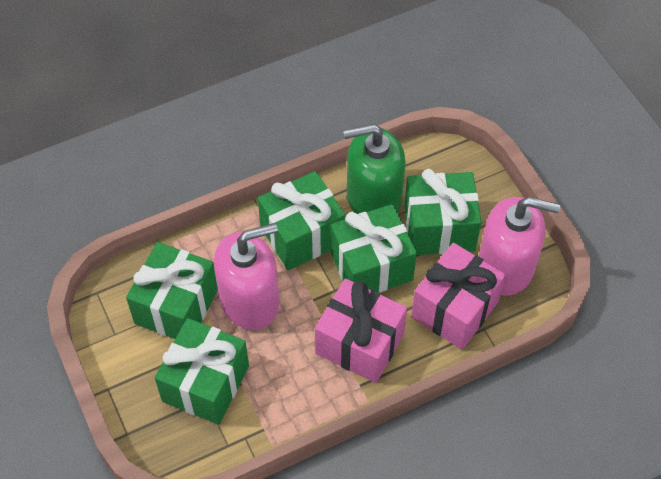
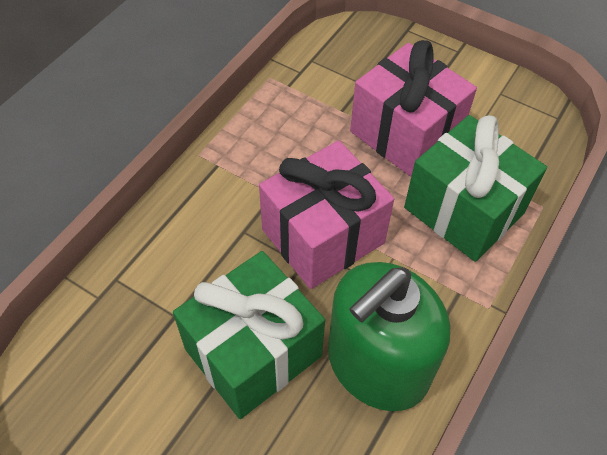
green gift: 5 -> 2
pink soap dispenser: 2 -> 0

